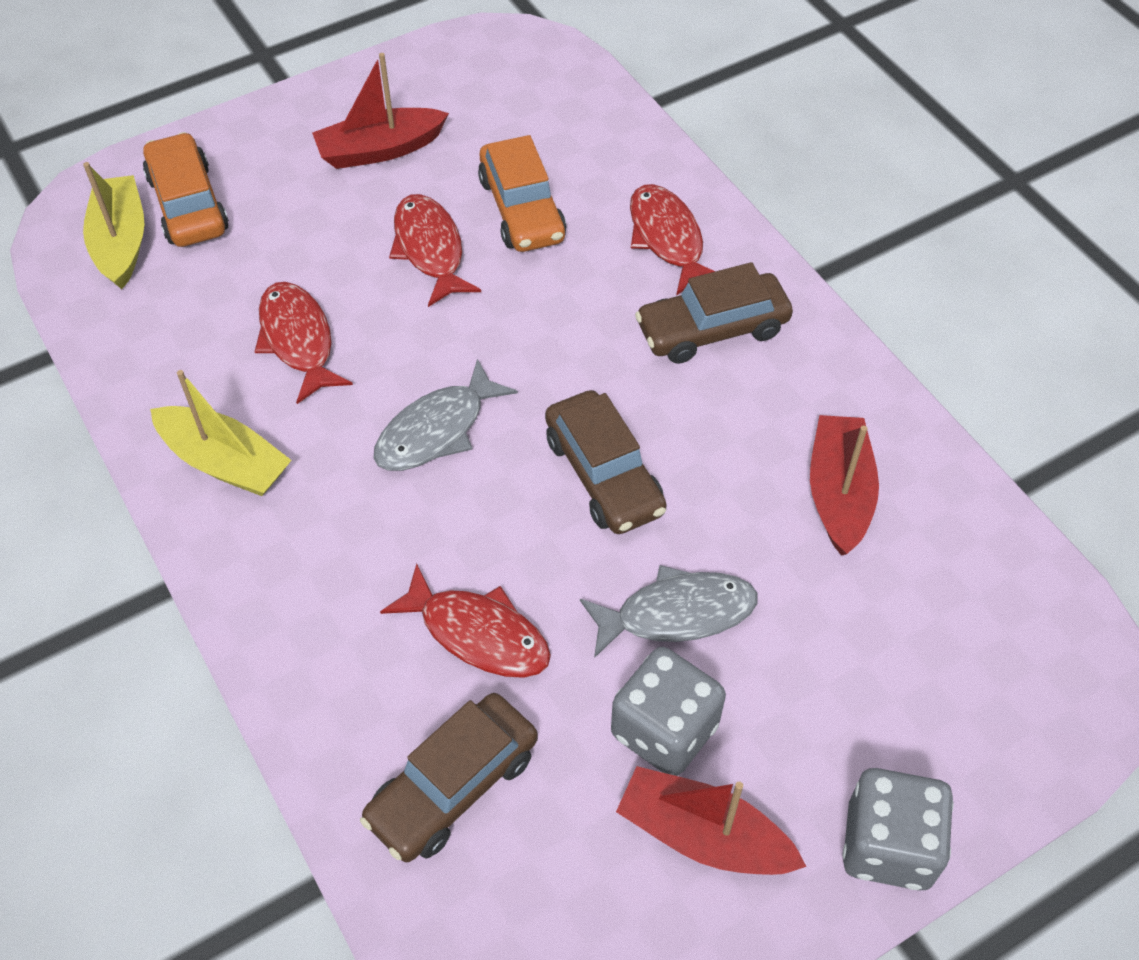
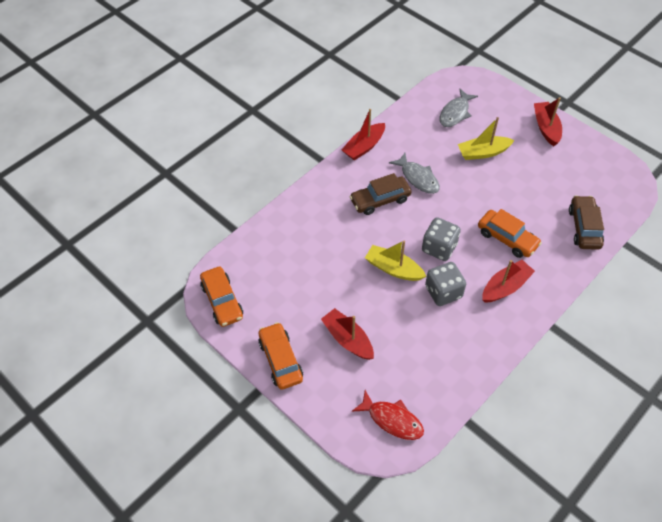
brown car: 3 -> 2
orange car: 2 -> 3
red boat: 3 -> 4
red fish: 4 -> 1

